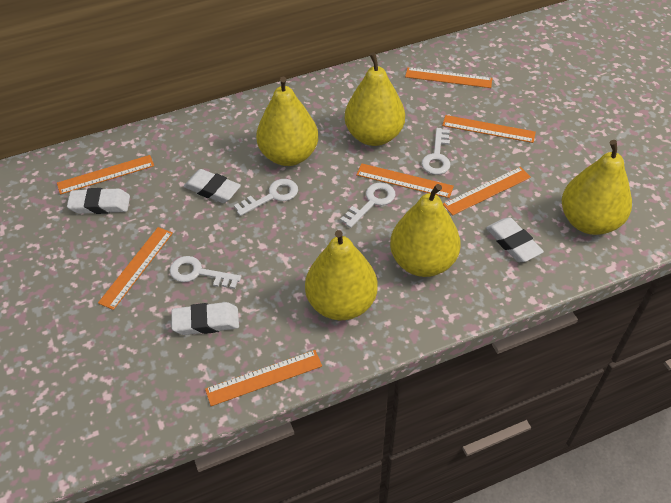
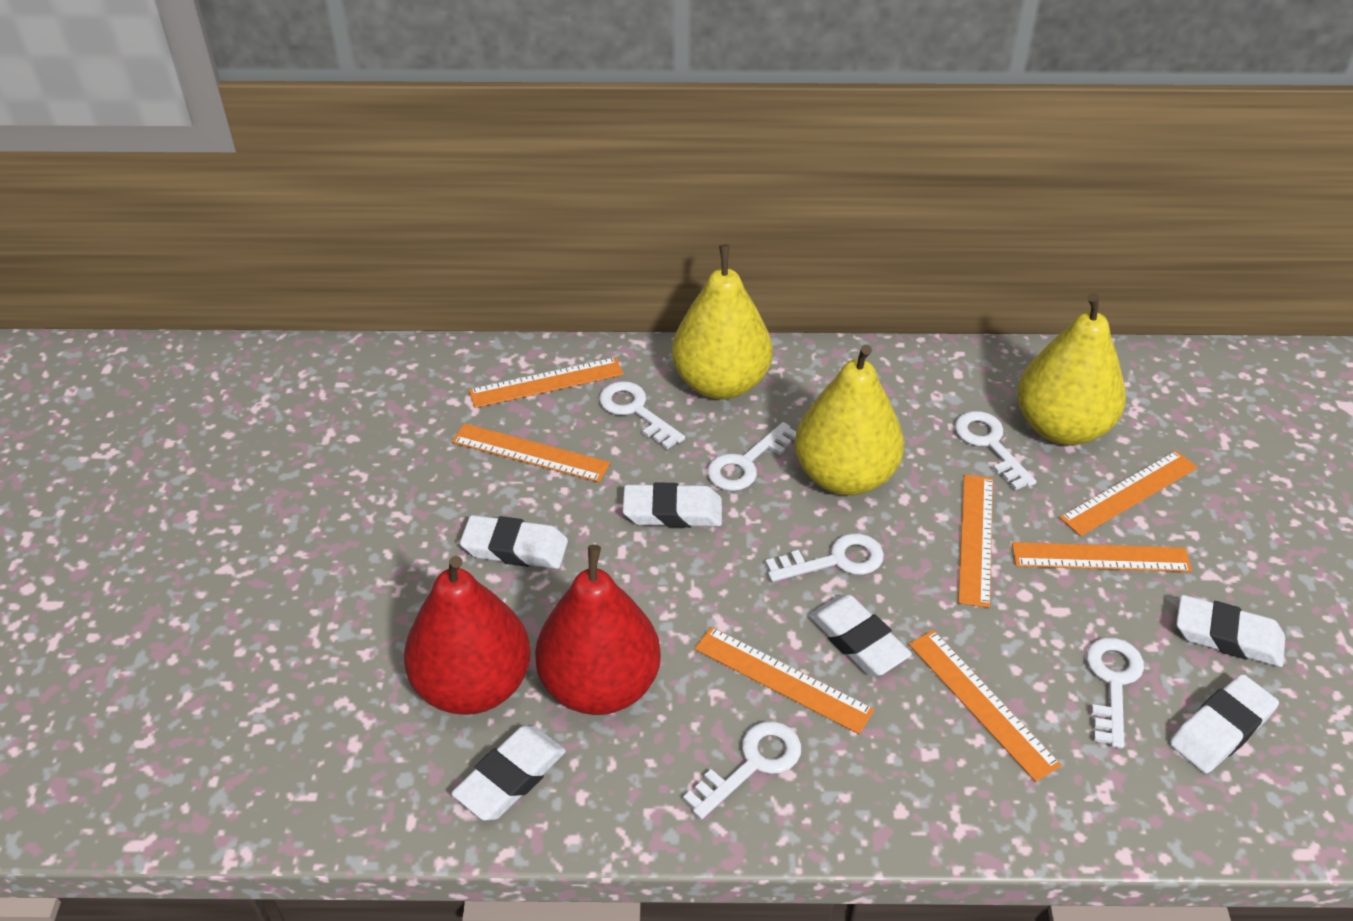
red pear: 0 -> 2
white eraser: 4 -> 6
white key: 4 -> 6
yellow pear: 5 -> 3

